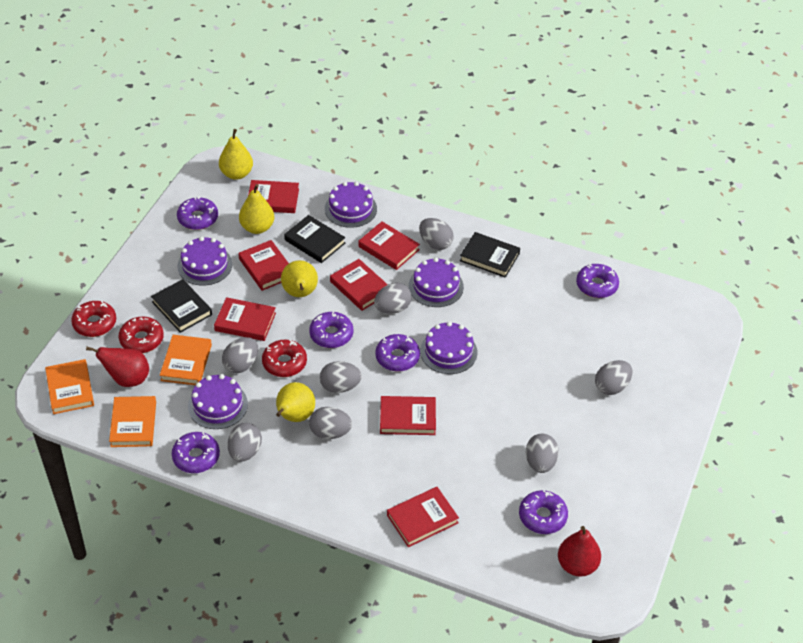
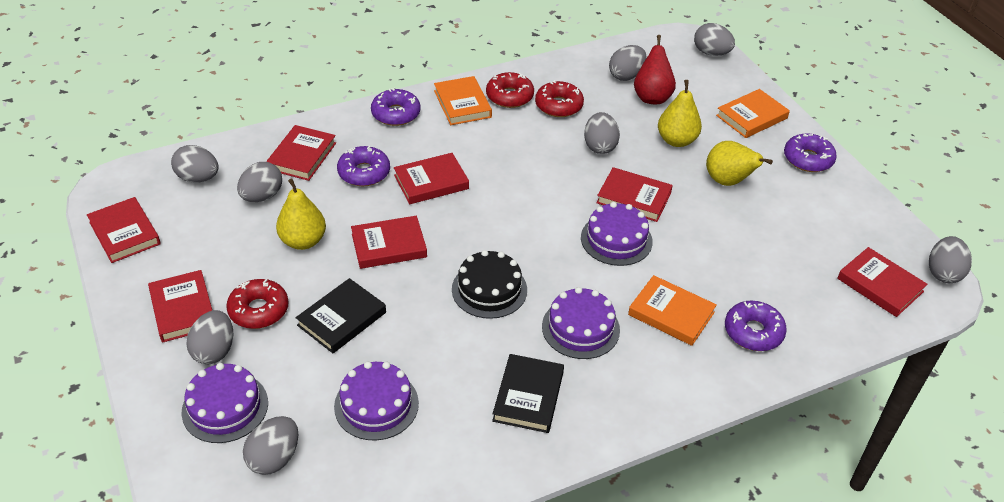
black book: 3 -> 2
black cake: 0 -> 1
purple cake: 5 -> 4
purple donut: 6 -> 4
red pear: 2 -> 1
yellow pear: 4 -> 3

